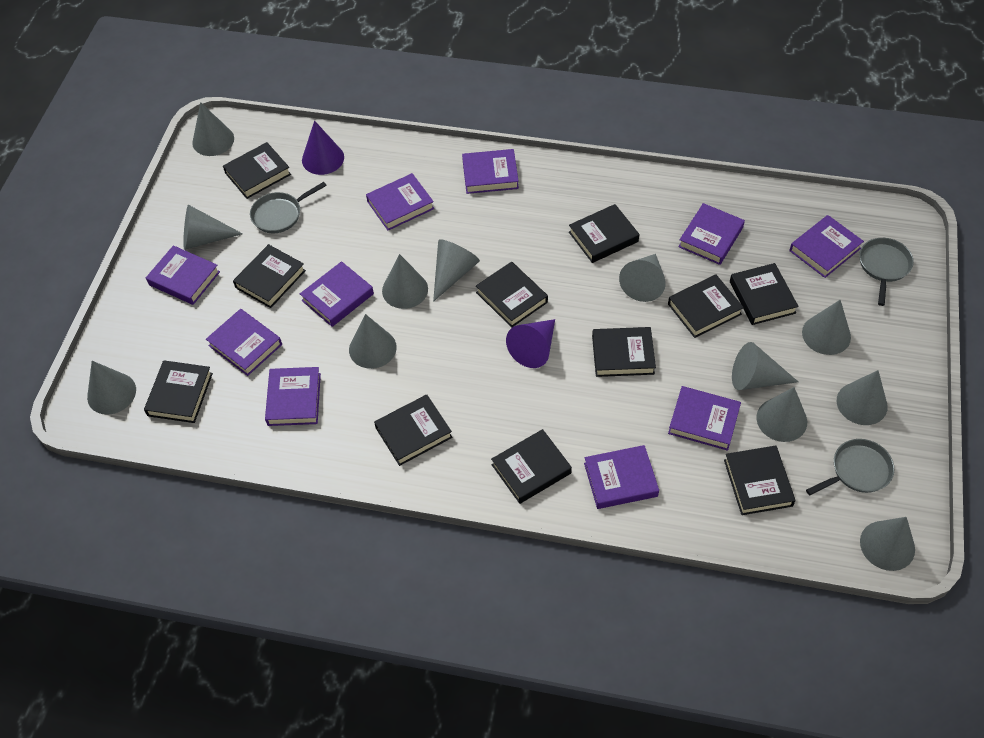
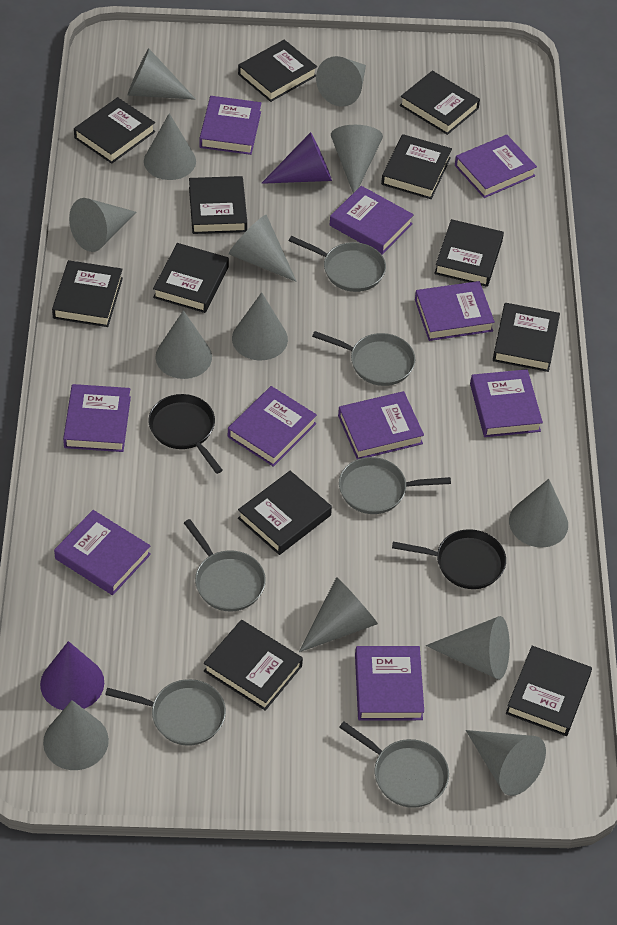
black book: 11 -> 12
black pan: 0 -> 2
grey cone: 12 -> 13
grey pan: 3 -> 6

